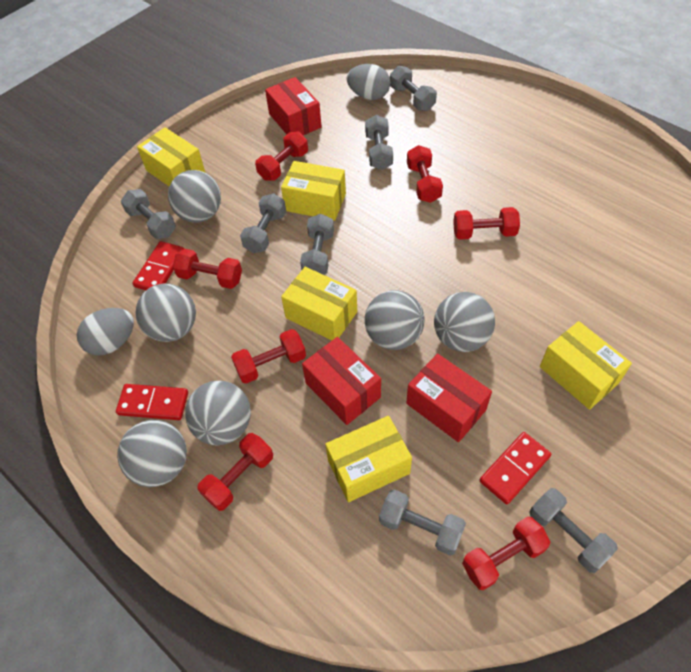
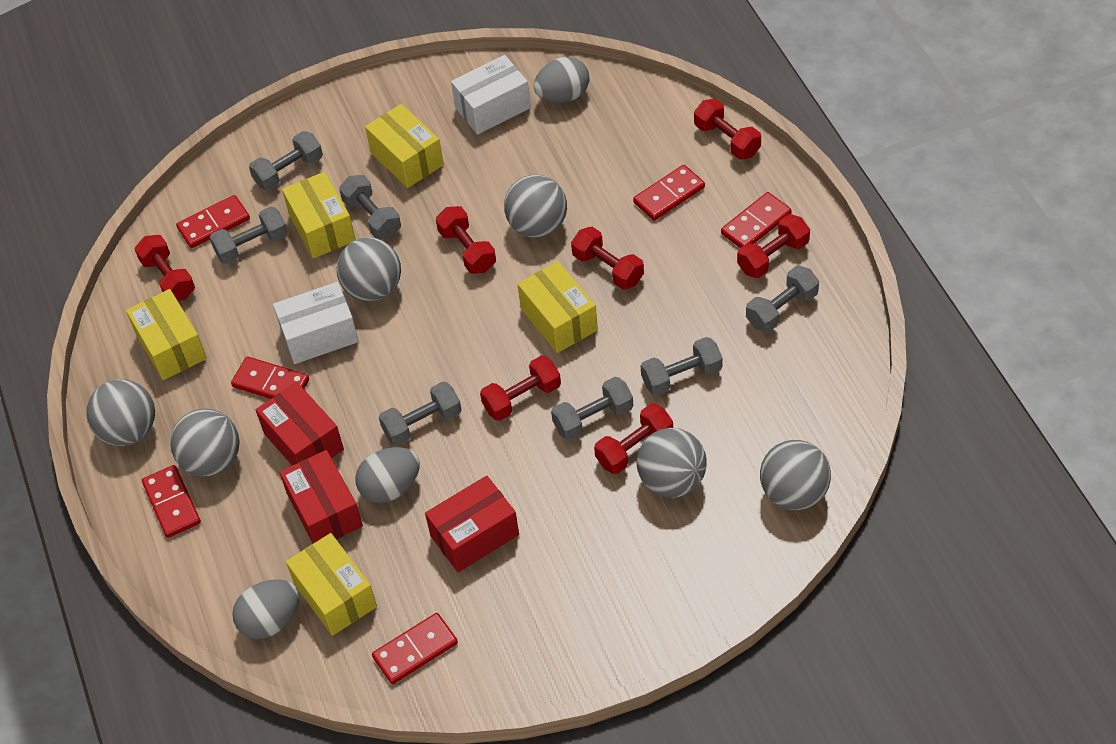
grey egg: 2 -> 3
red domino: 3 -> 6
white box: 0 -> 2

